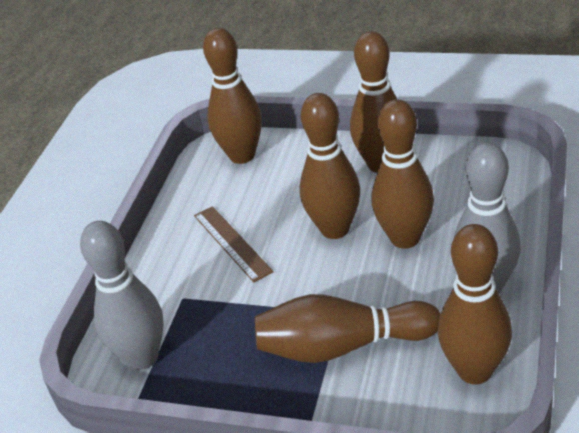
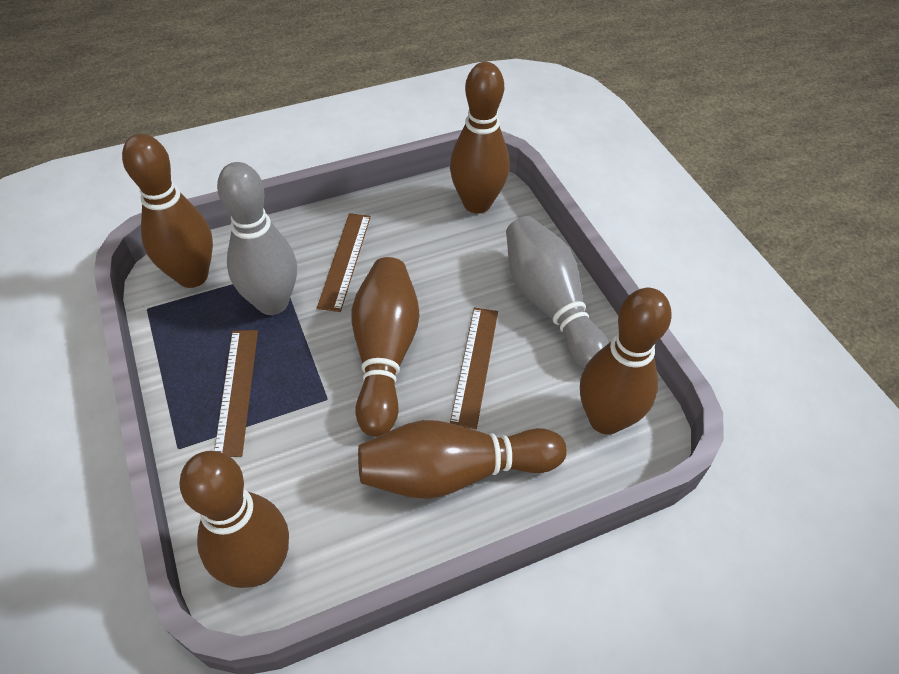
brown ruler: 1 -> 3

